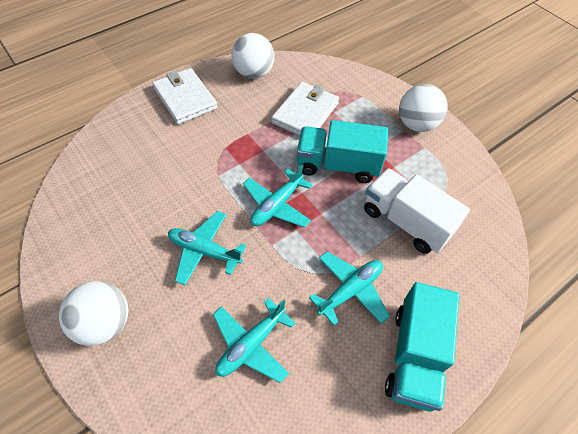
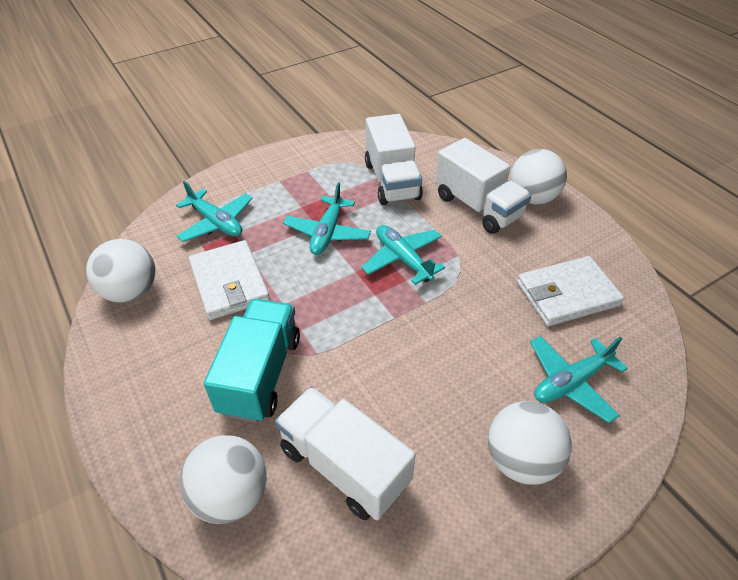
turquoise truck: 2 -> 1
white ball: 3 -> 4
white truck: 1 -> 3

